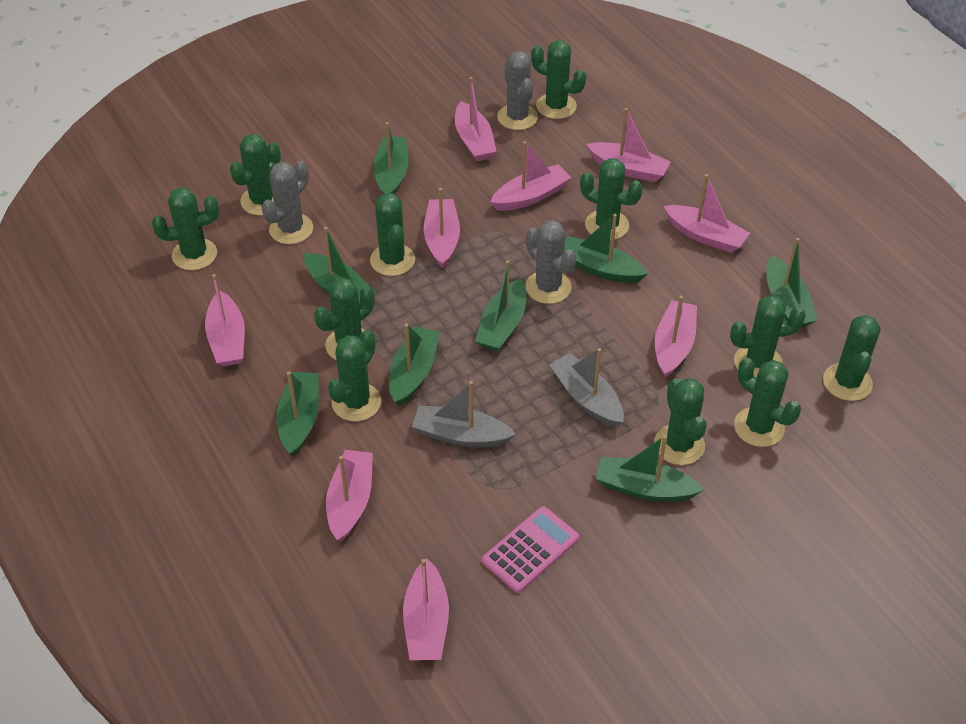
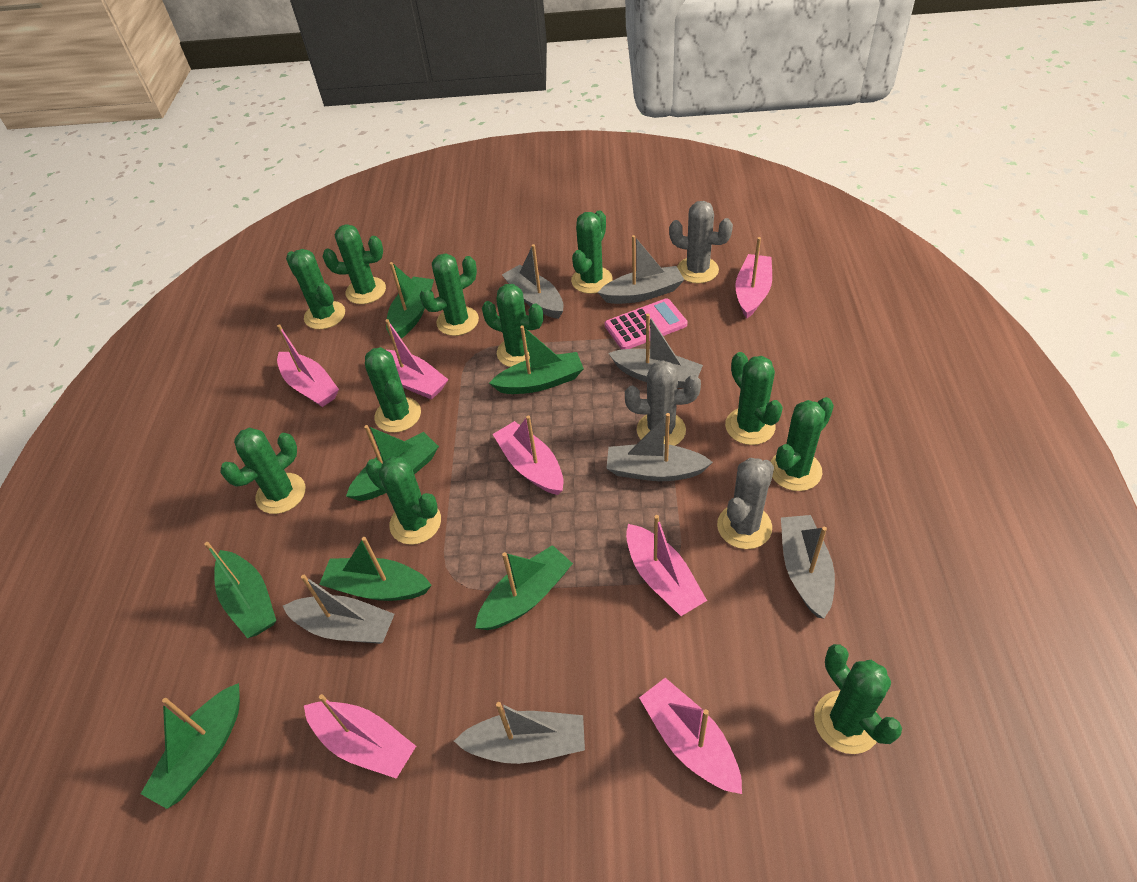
green boat: 8 -> 7
grey boat: 2 -> 7
pink boat: 9 -> 7

